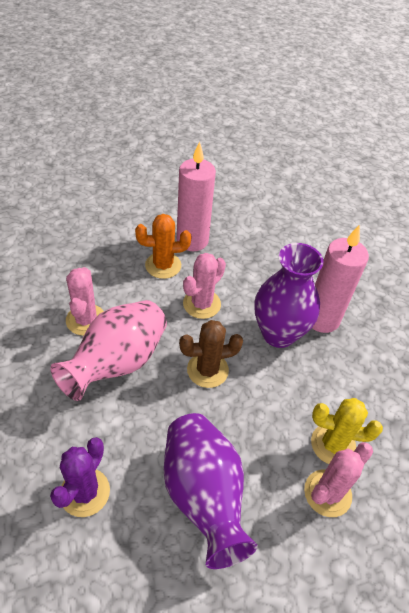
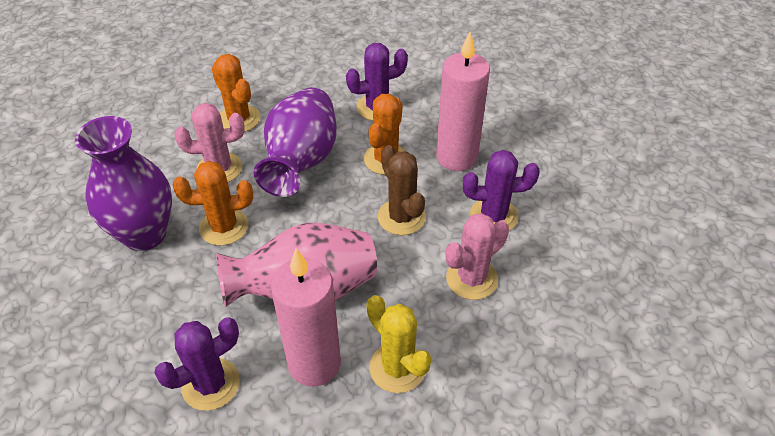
orange cactus: 1 -> 3
pink cactus: 3 -> 2
purple cactus: 1 -> 3

